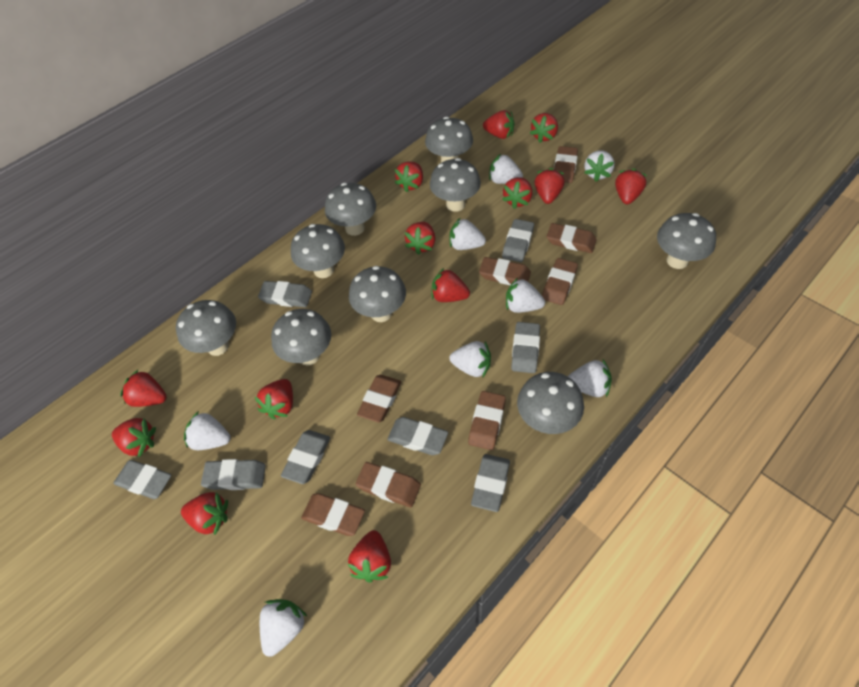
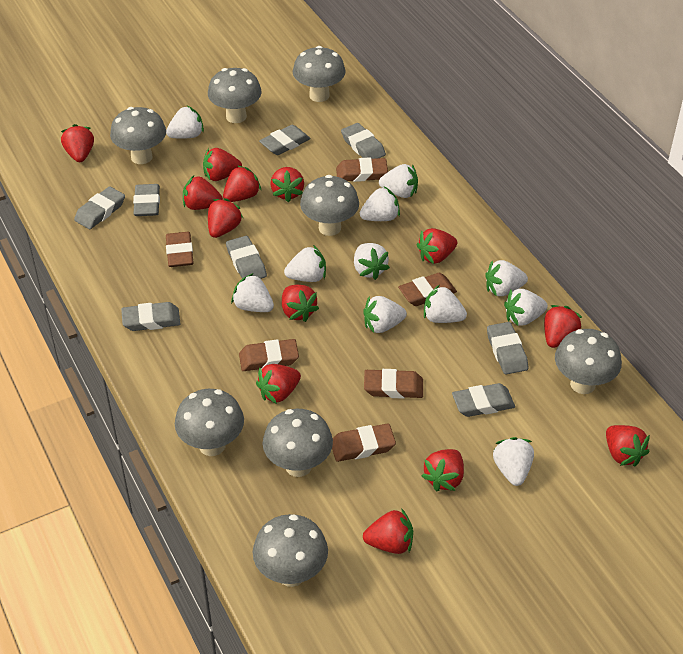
brown eraser: 8 -> 6
grey mushroom: 9 -> 8
white strawberry: 8 -> 11

